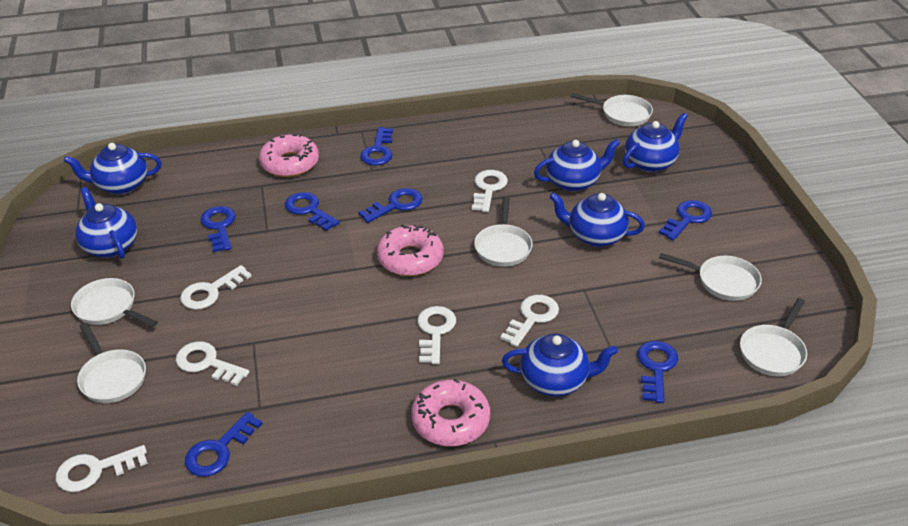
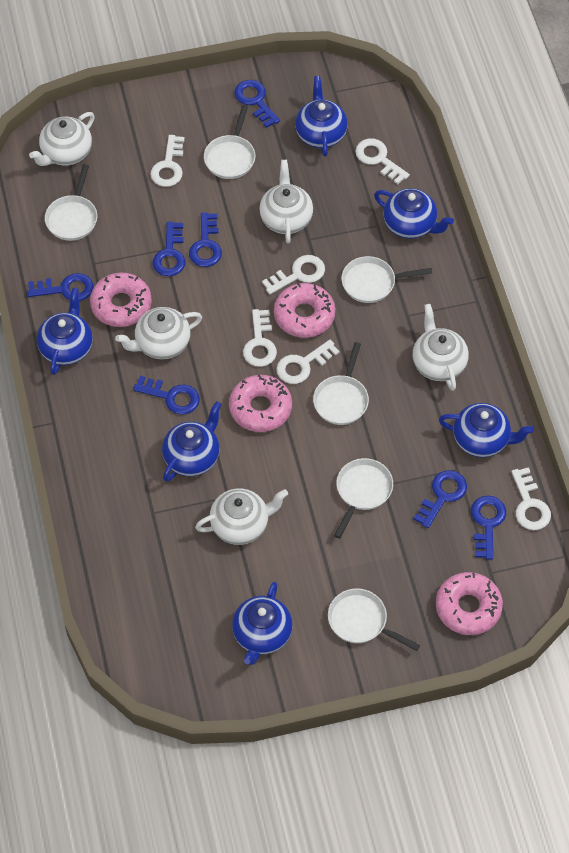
pink donut: 3 -> 4
white teapot: 0 -> 5

